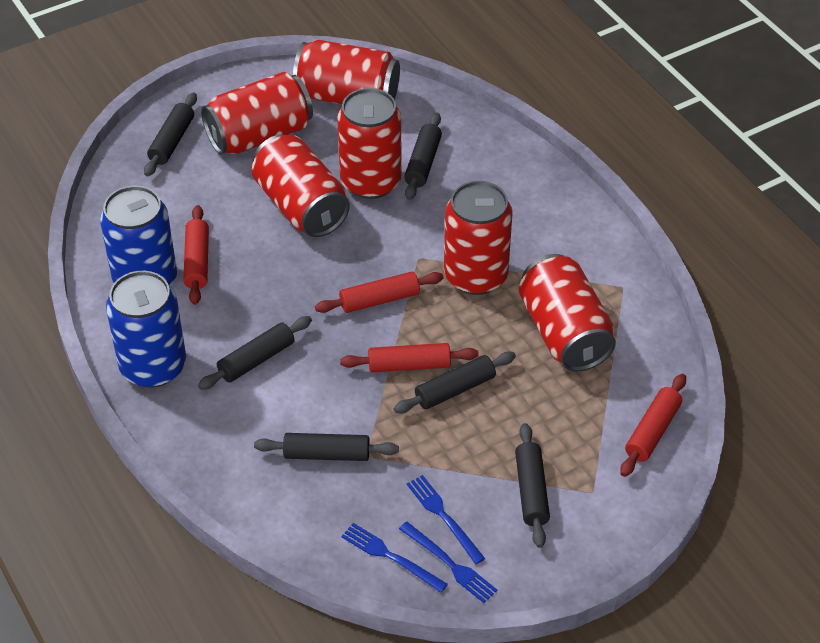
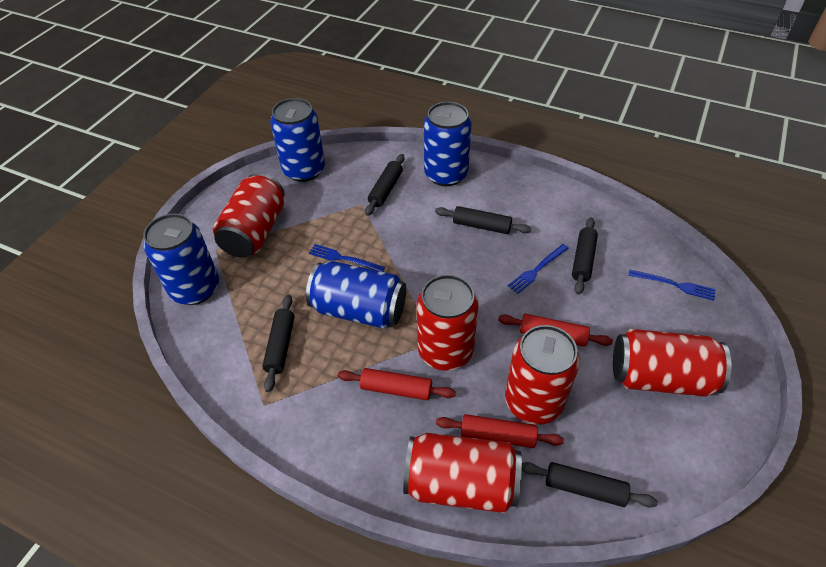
black rolling pin: 6 -> 5
blue can: 2 -> 4
red can: 6 -> 5
red rolling pin: 4 -> 3

